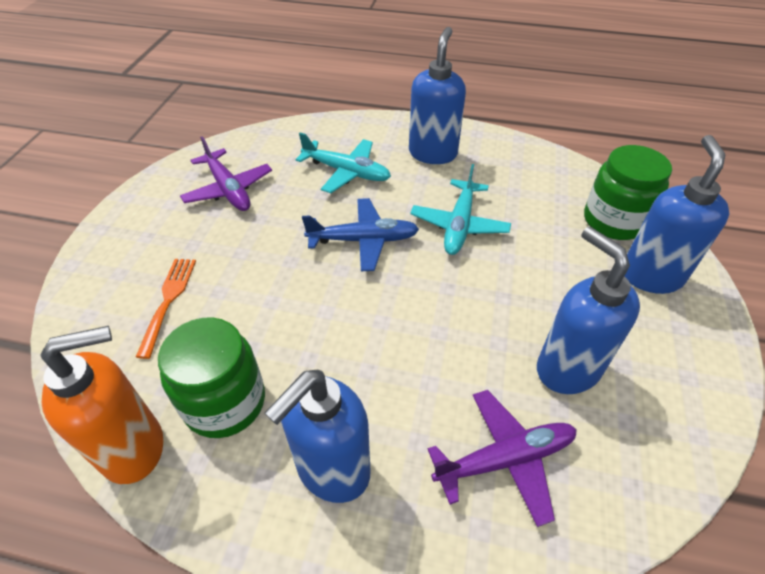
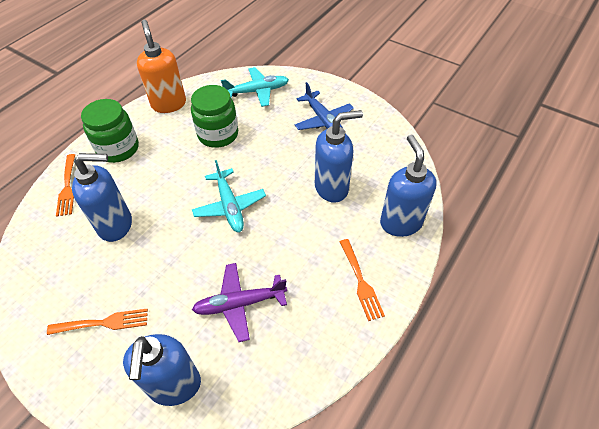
orange fork: 1 -> 3
purple plane: 2 -> 1

